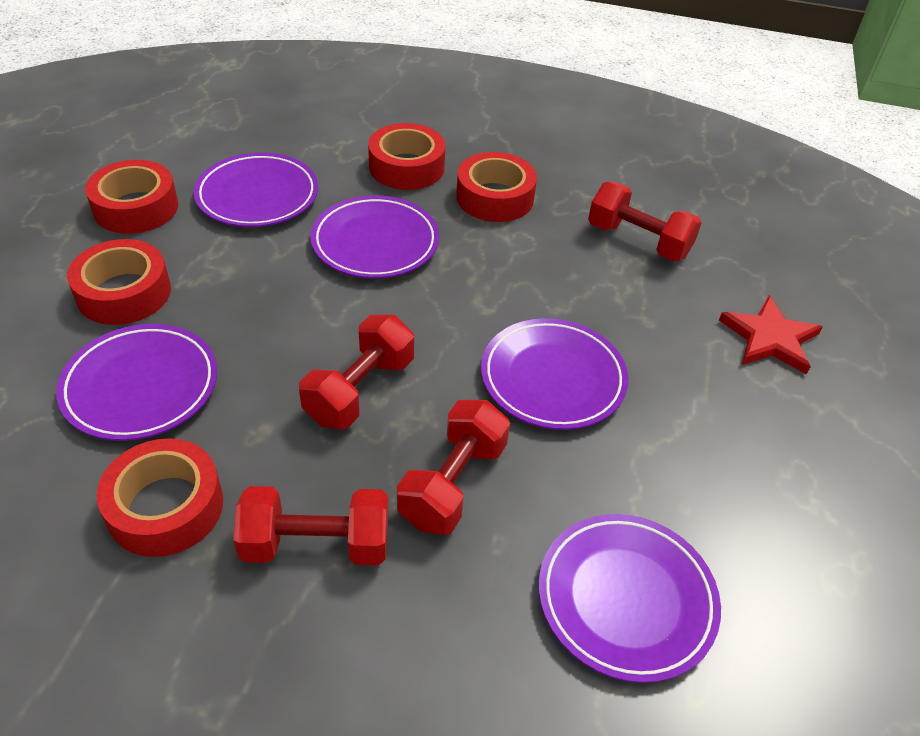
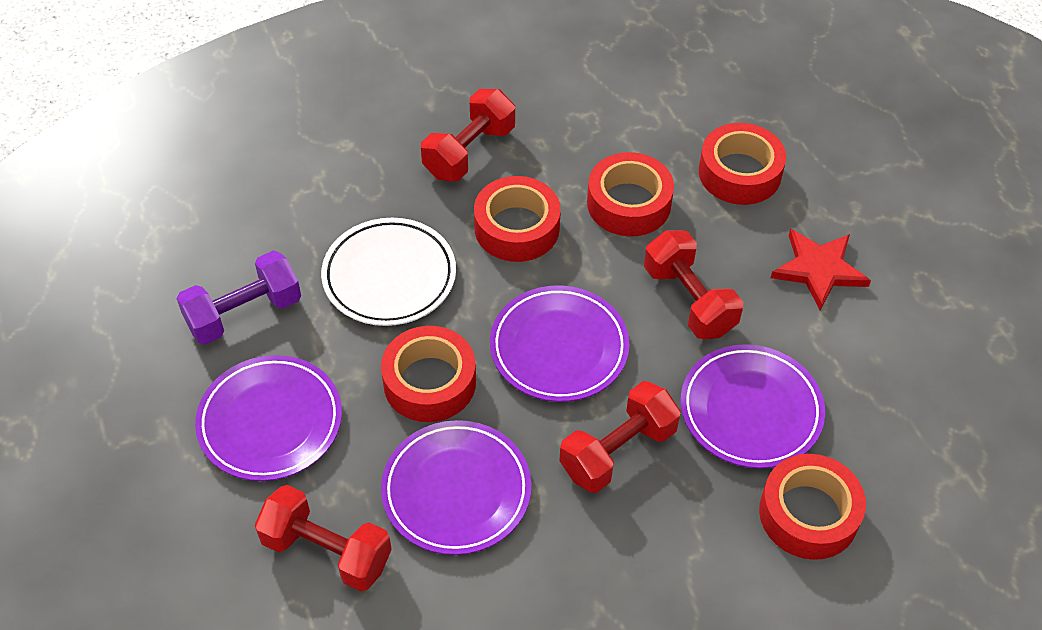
purple dumbbell: 0 -> 1
purple plate: 5 -> 4
white plate: 0 -> 1

